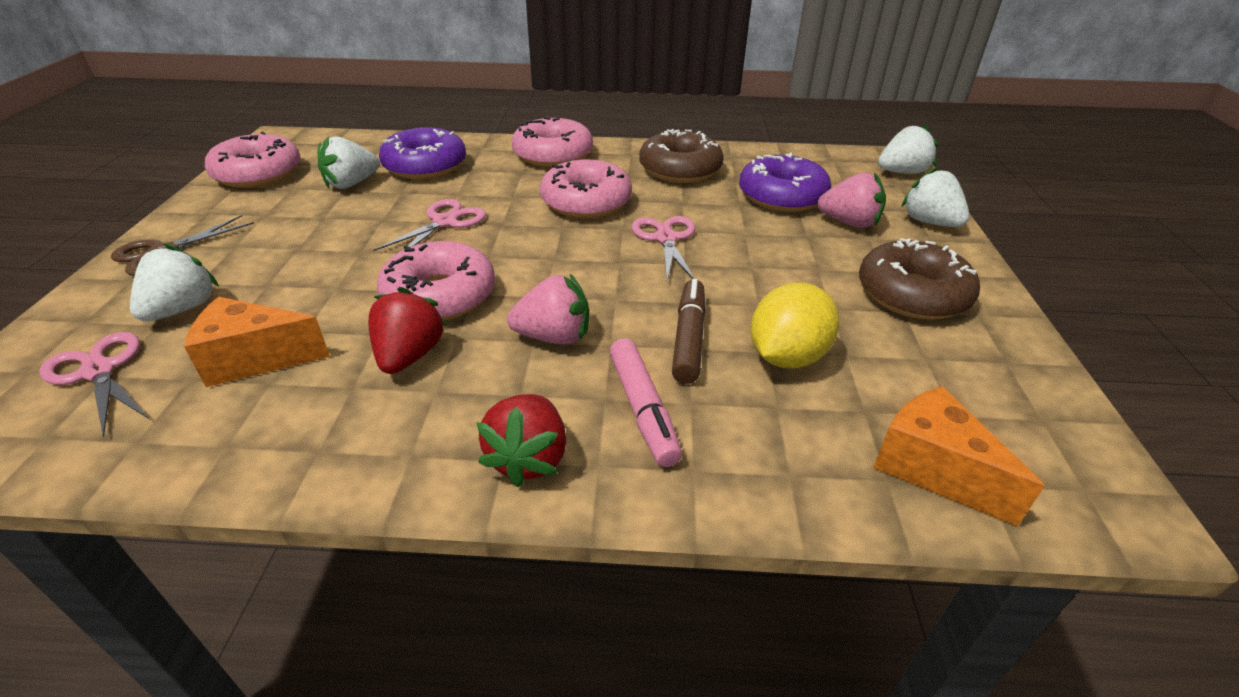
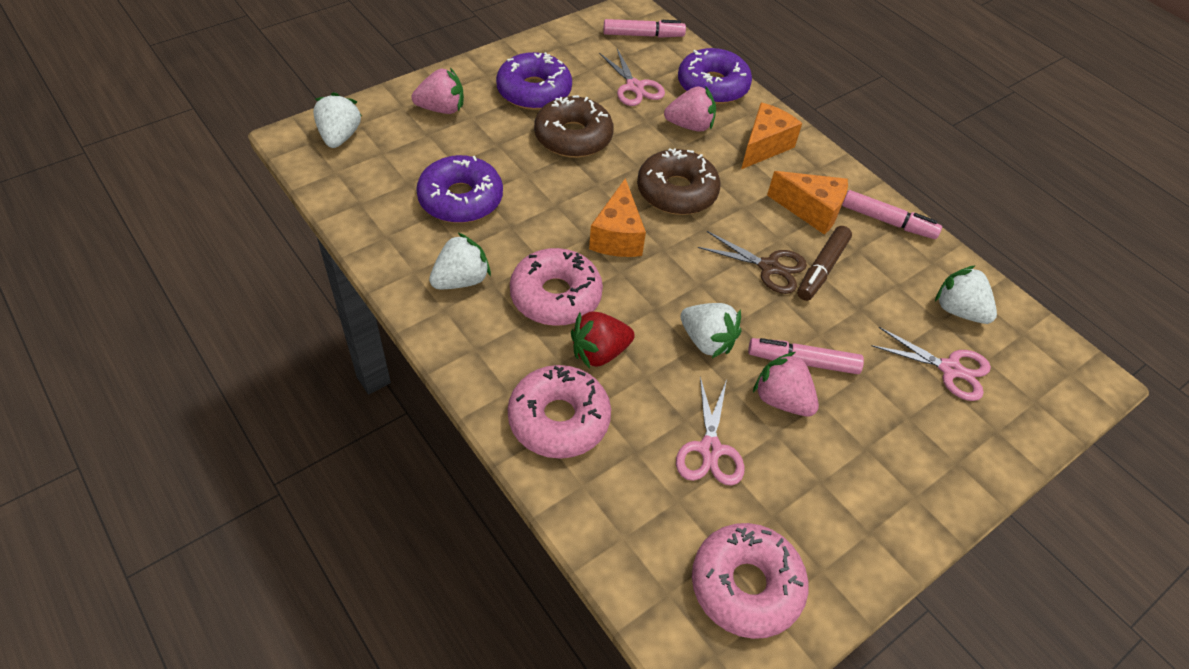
orange cheese: 2 -> 3
pink donut: 4 -> 3
pink marker: 1 -> 3
pink strawberry: 2 -> 3
purple donut: 2 -> 3
red strawberry: 2 -> 1
yellow lemon: 1 -> 0

